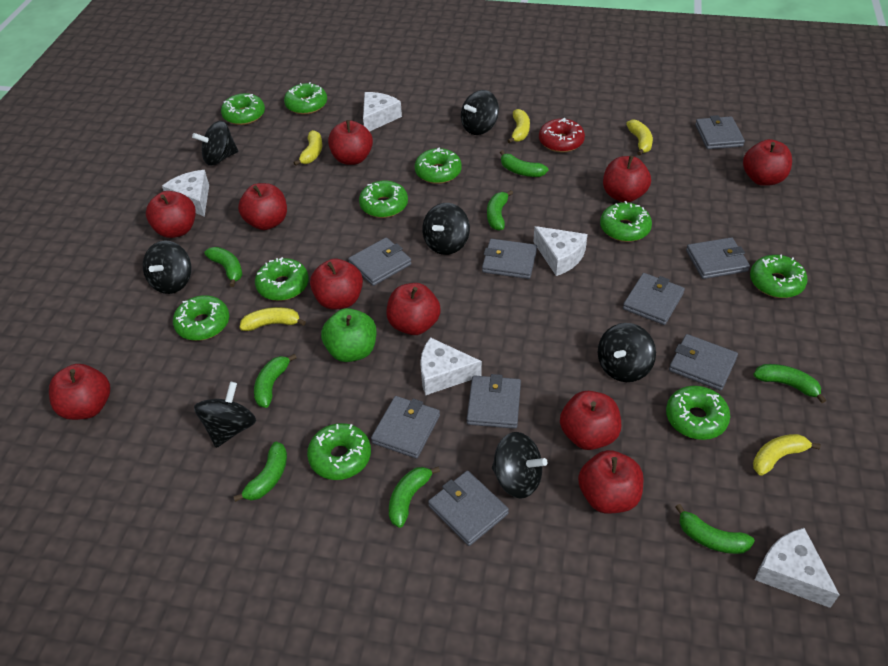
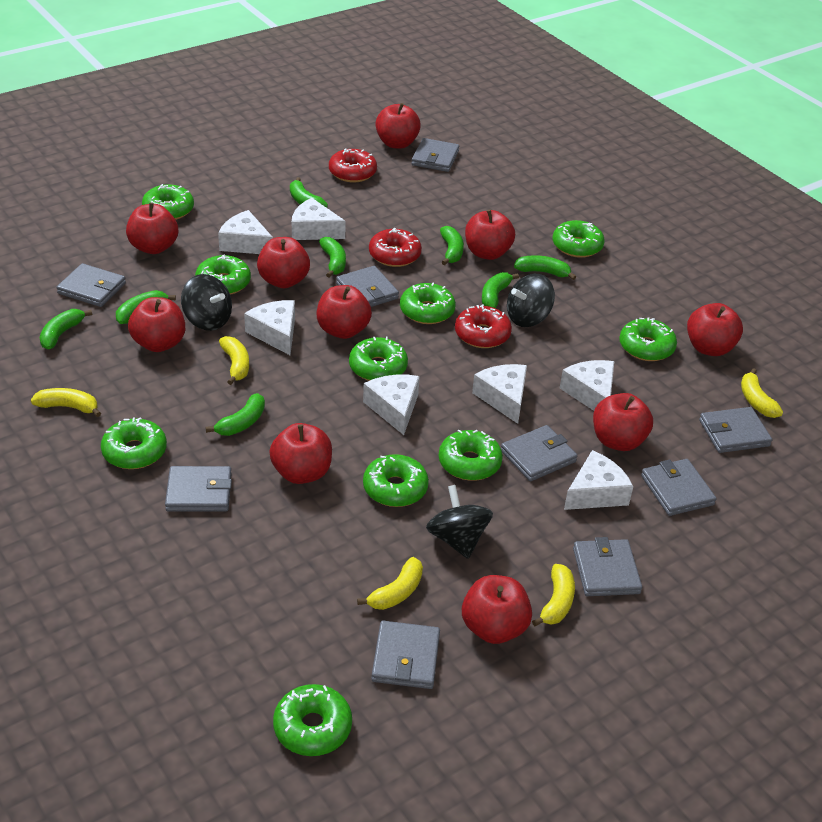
black spinning top: 7 -> 3
green apple: 1 -> 0
red donut: 1 -> 3
white cheese: 5 -> 7

